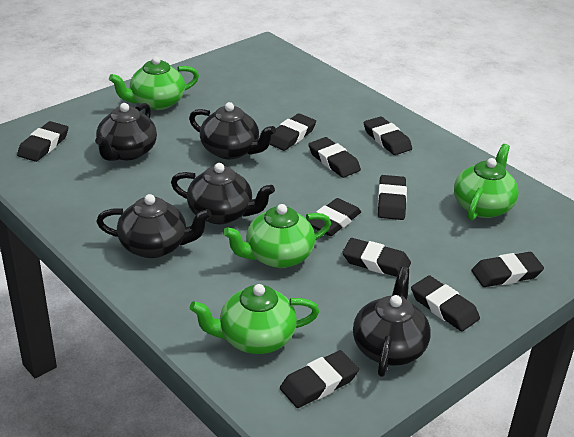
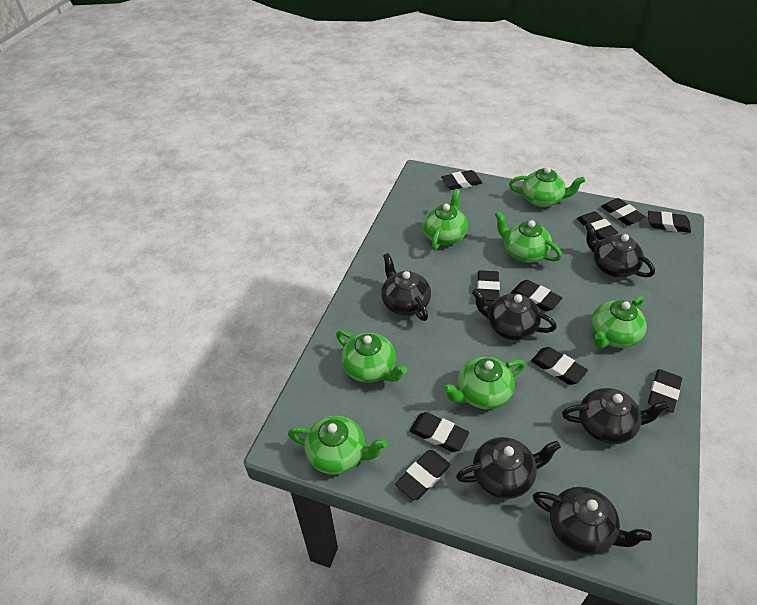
black teapot: 5 -> 6
green teapot: 4 -> 7

